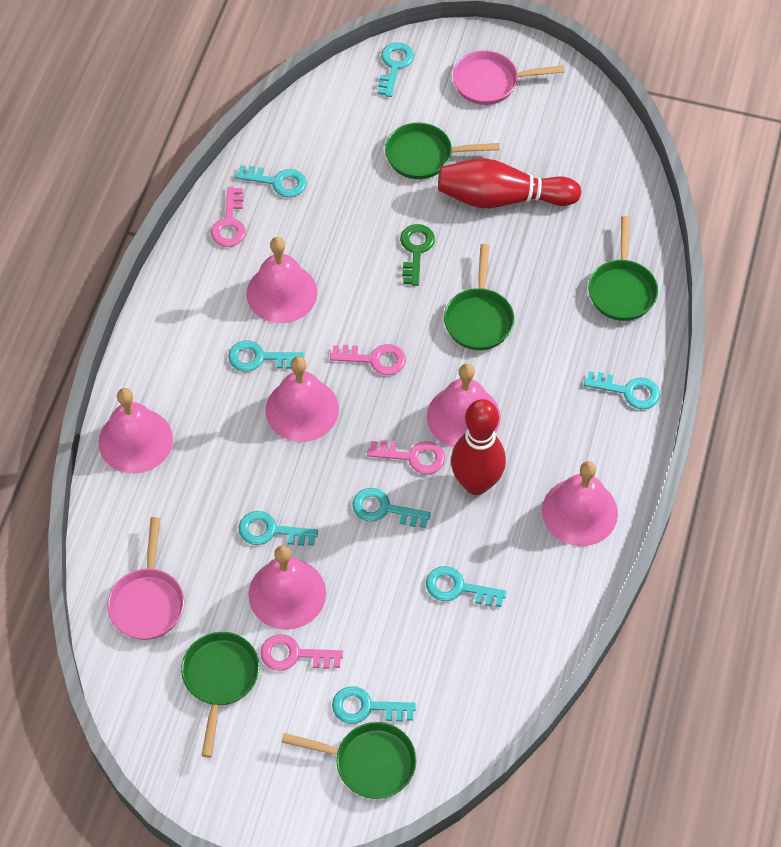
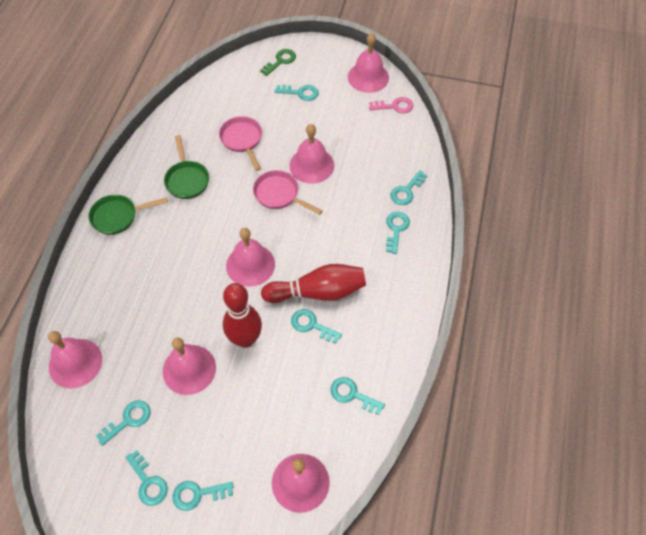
green pan: 5 -> 2
pink key: 4 -> 1

